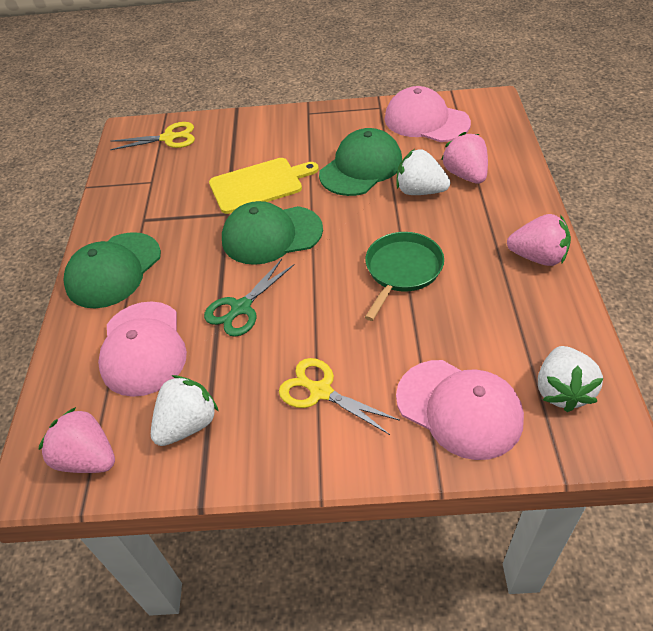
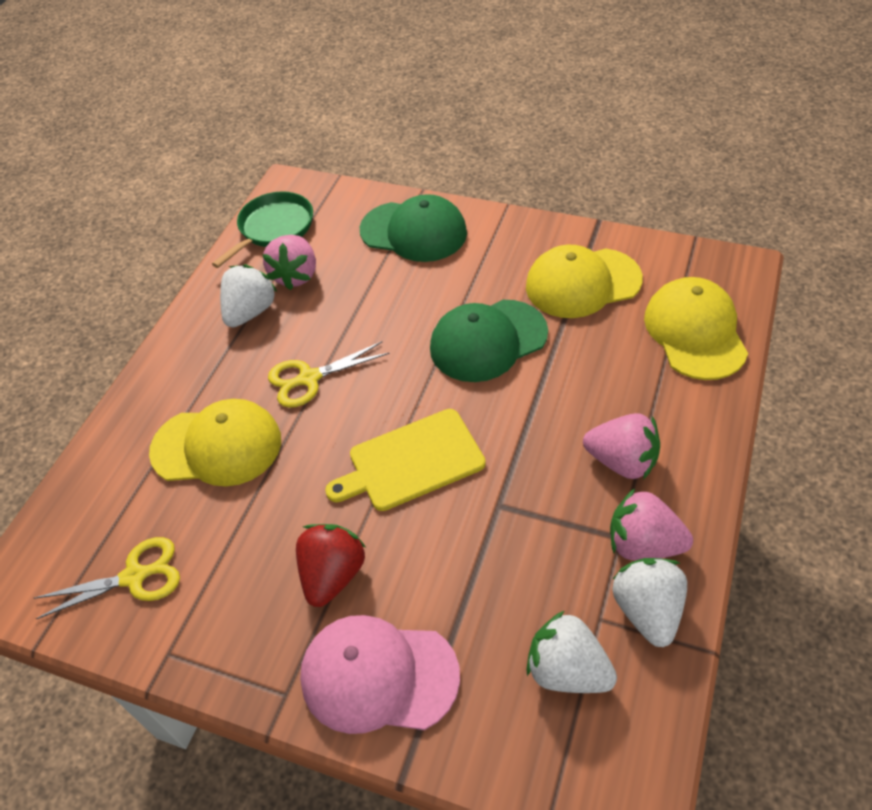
green cap: 3 -> 2
green scissors: 1 -> 0
pink cap: 3 -> 1
red strawberry: 0 -> 1
yellow cap: 0 -> 3

